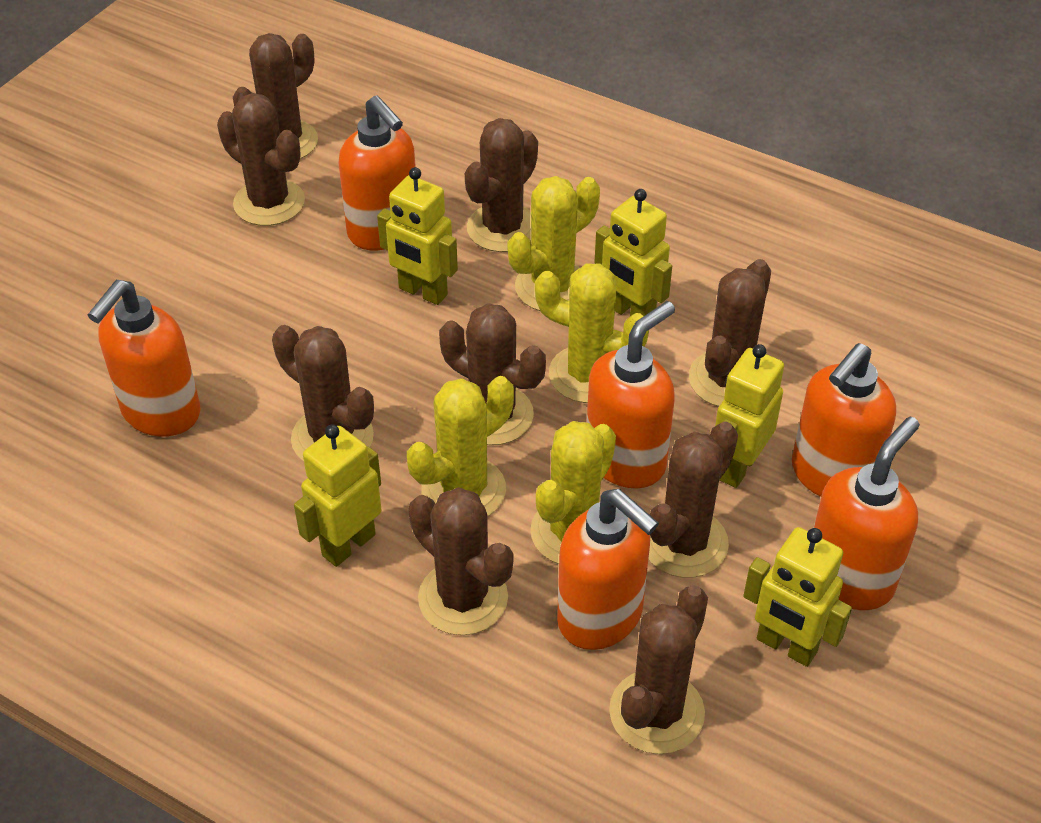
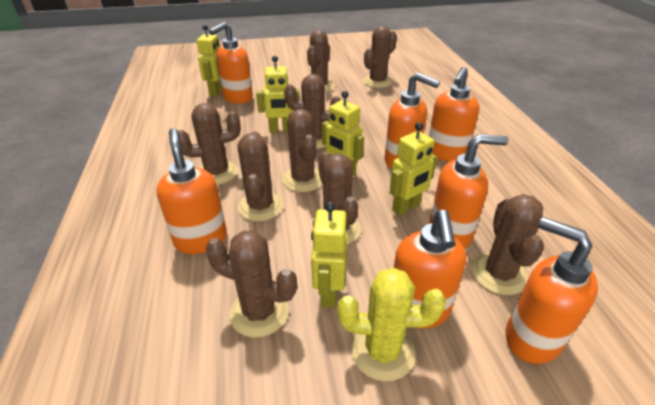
orange soap dispenser: 6 -> 7
yellow cactus: 4 -> 1

